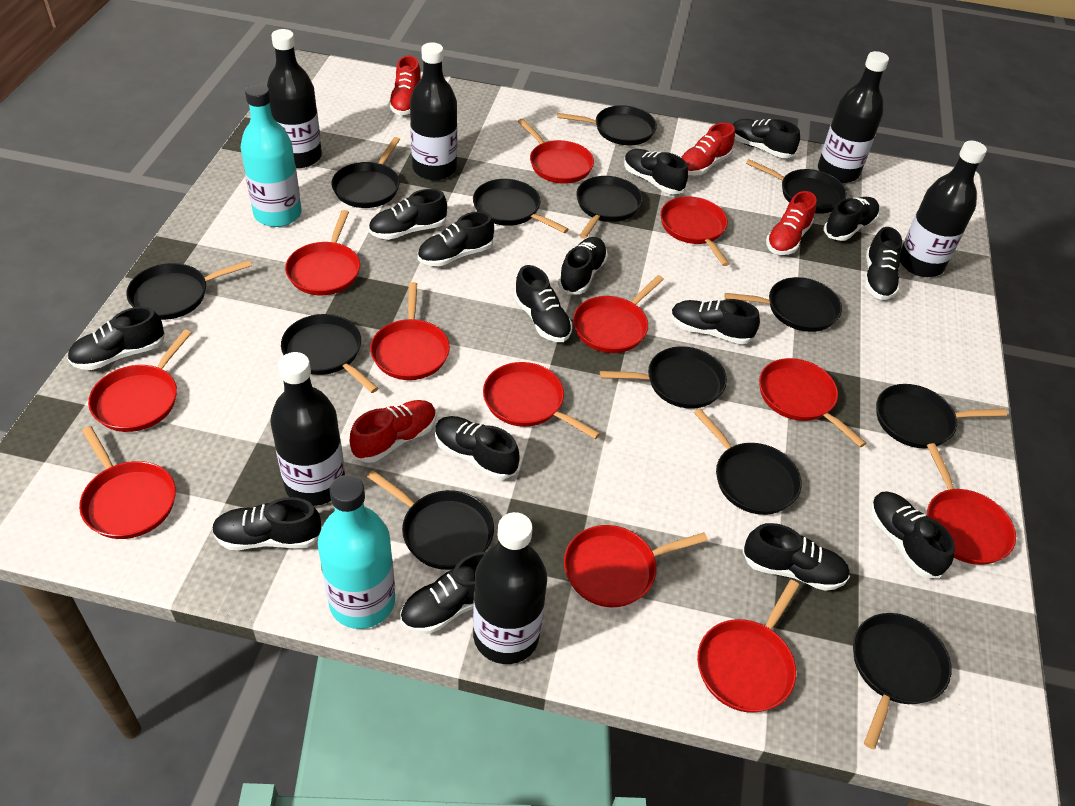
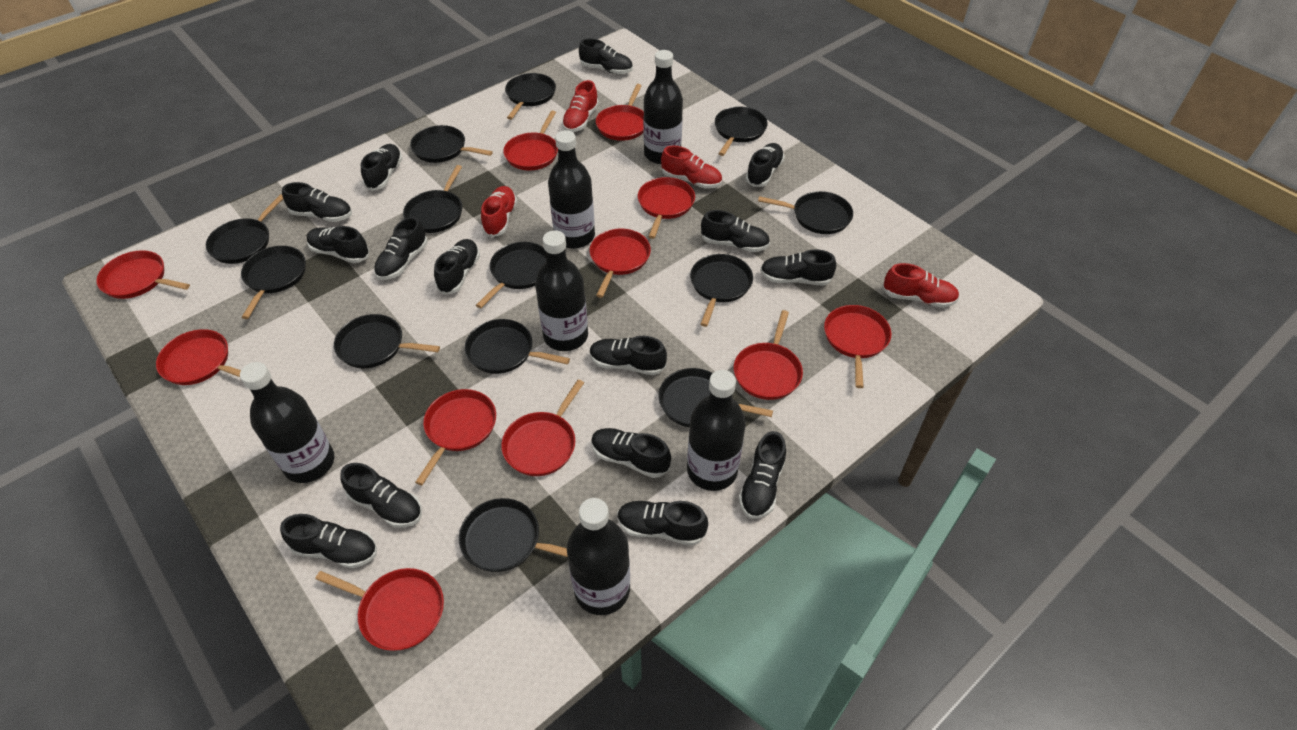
red pan: 12 -> 11
turquoise bottle: 2 -> 0

